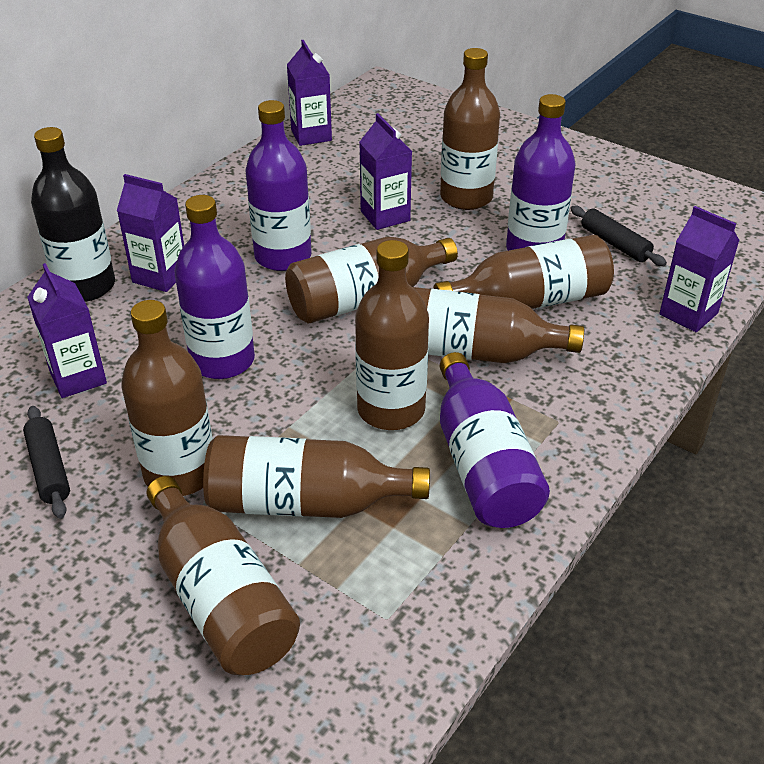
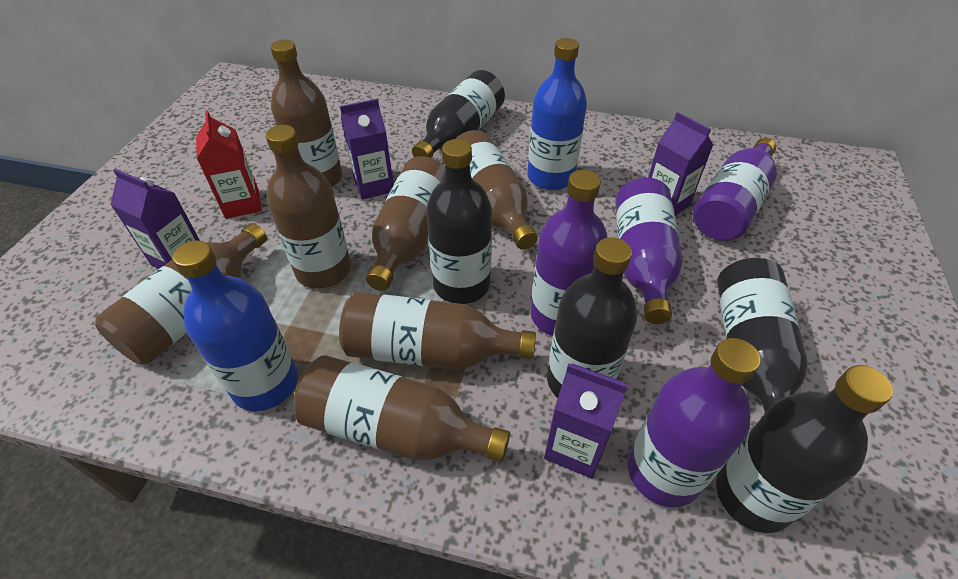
black bottle: 1 -> 5
black rolling pin: 2 -> 0
blue bottle: 0 -> 2
brown bottle: 8 -> 7
purple carton: 5 -> 4
red carton: 0 -> 1

